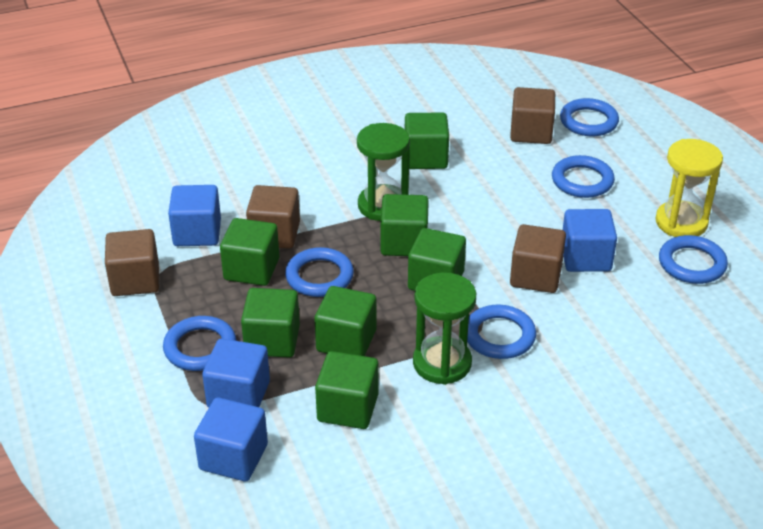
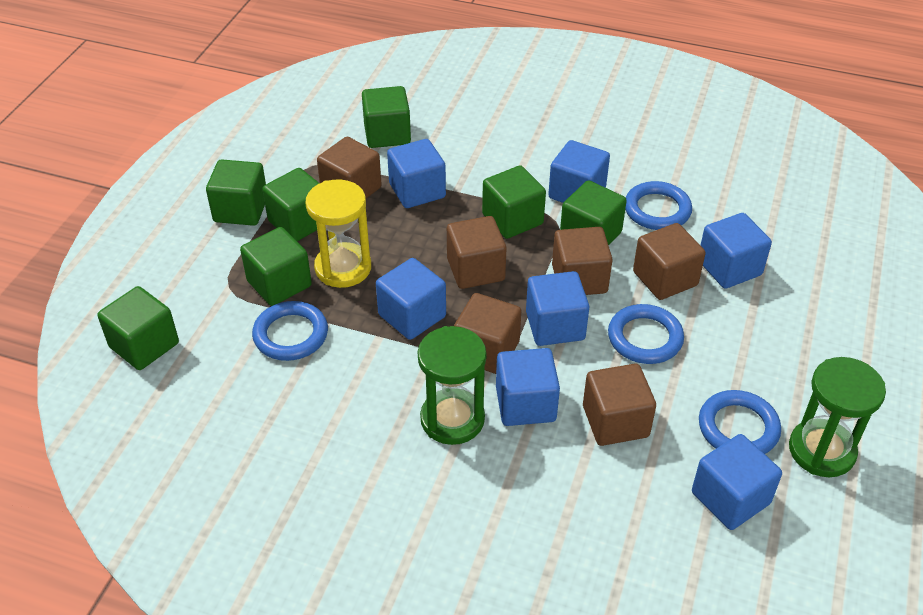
blue cube: 4 -> 7
blue ring: 6 -> 4
brown cube: 4 -> 6

